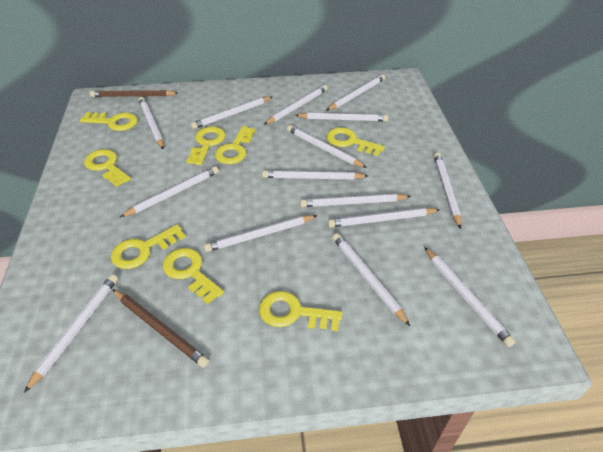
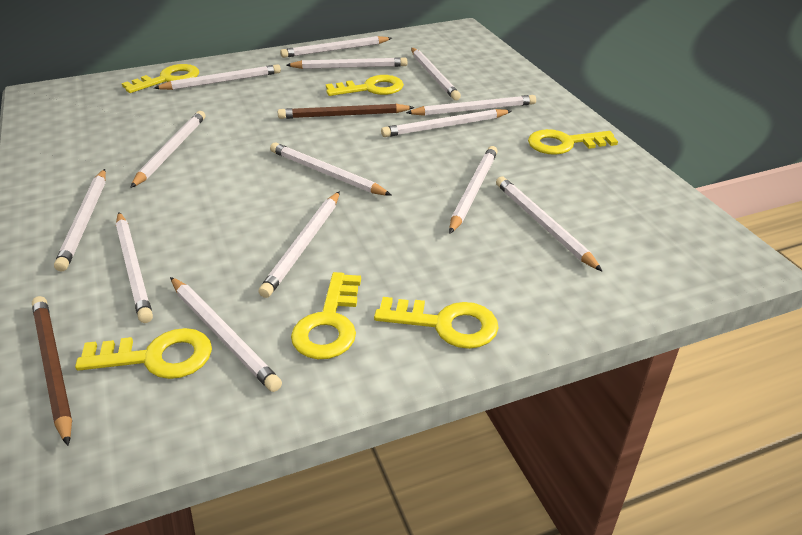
white pencil: 15 -> 14
yellow key: 8 -> 6

